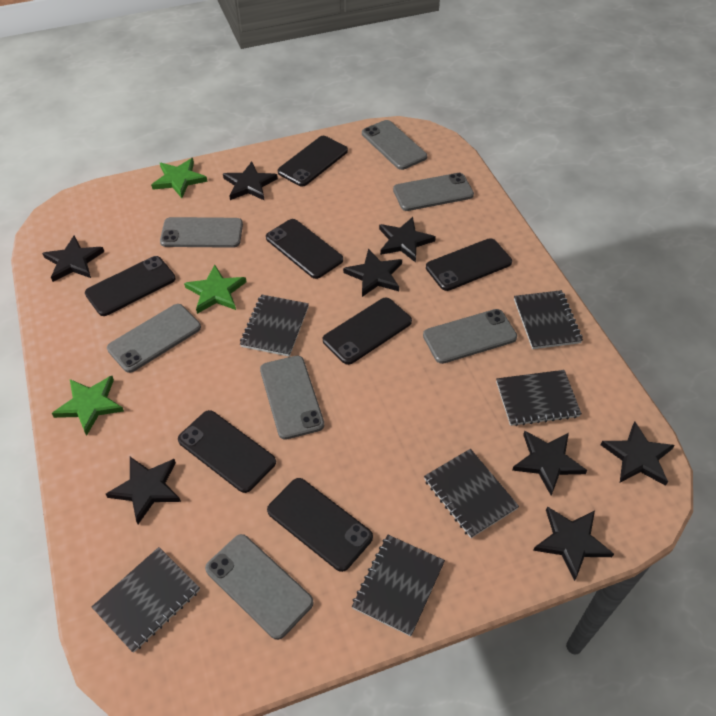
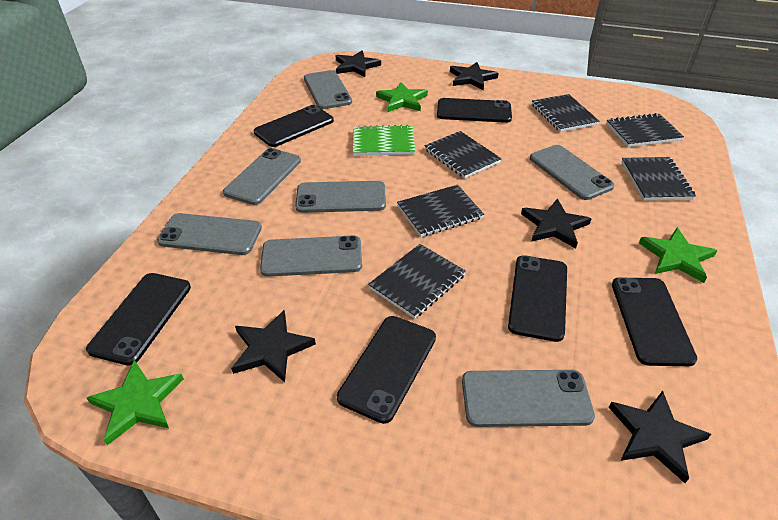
black phone: 7 -> 6
black star: 8 -> 5
green notebook: 0 -> 1

